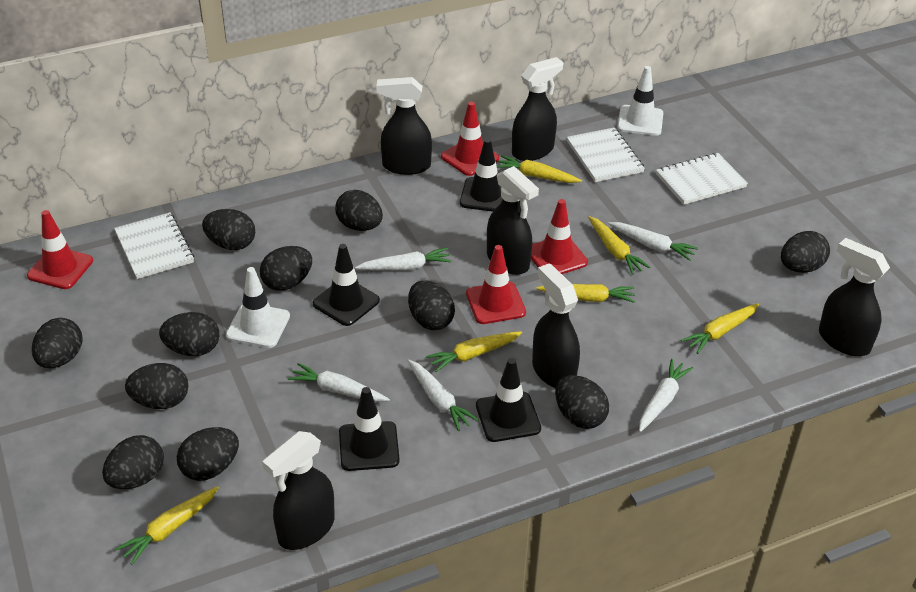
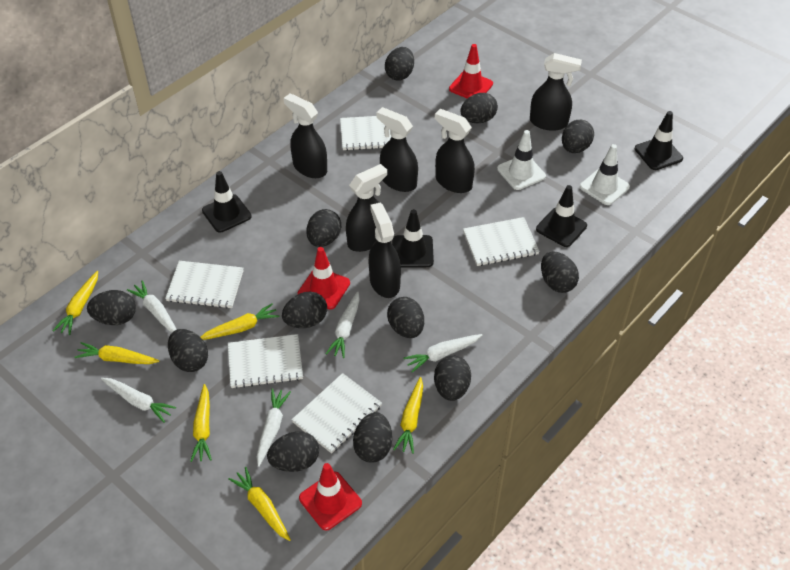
black egg: 11 -> 12
red traffic cone: 4 -> 3
white notebook: 3 -> 5

